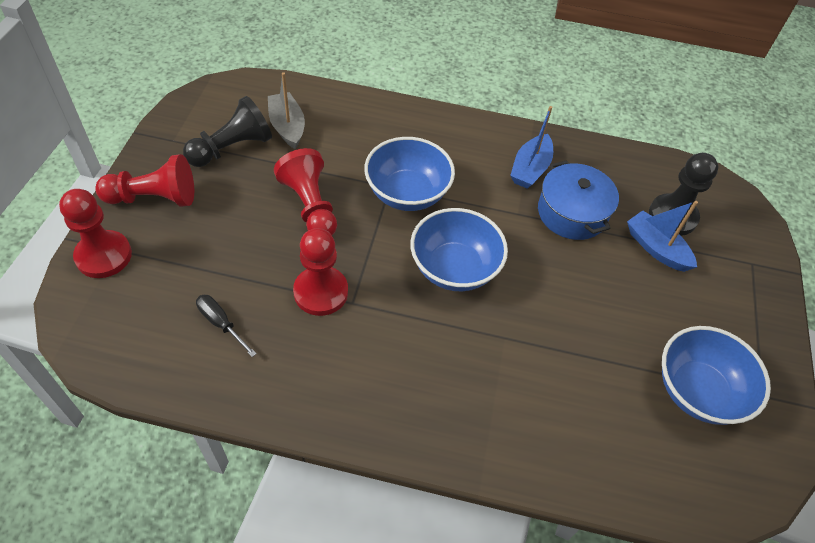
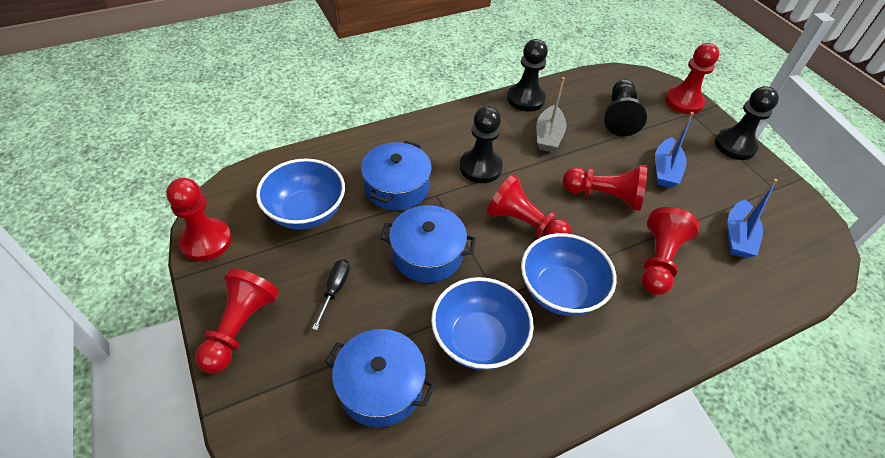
black pawn: 2 -> 4
blue pot: 1 -> 3
red pawn: 4 -> 6

